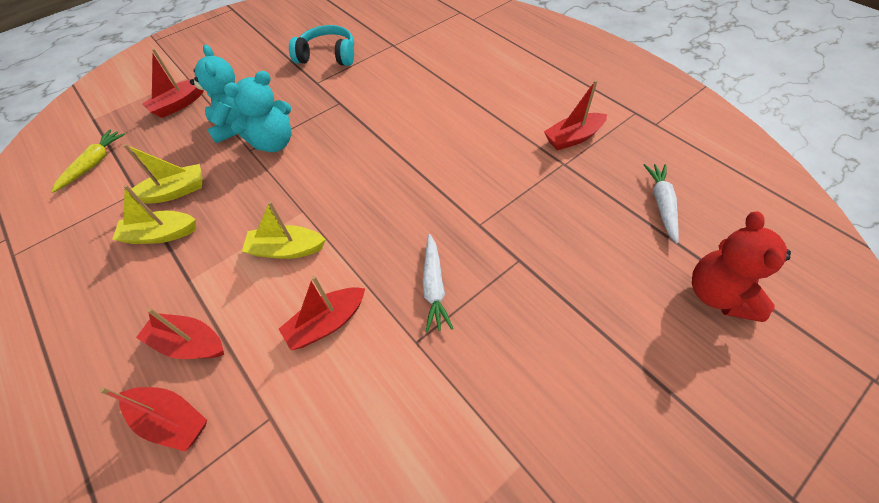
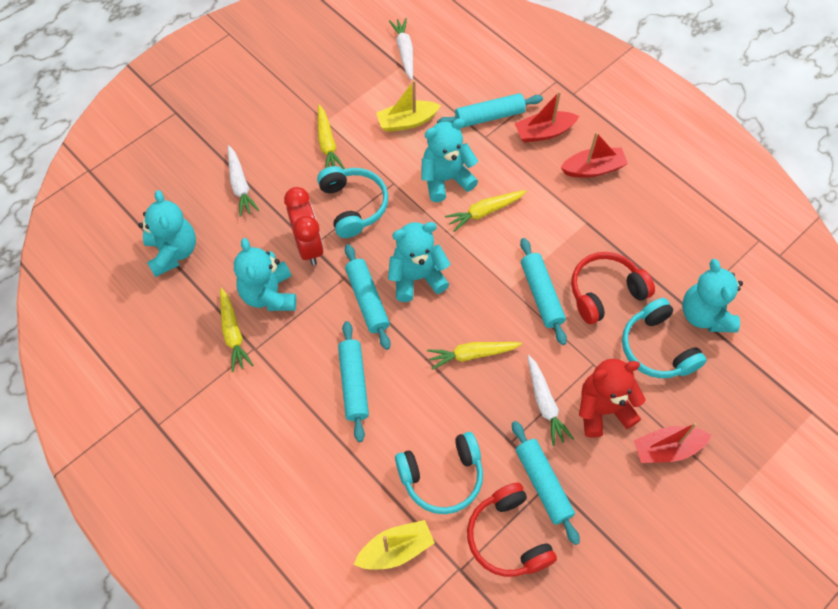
red boat: 5 -> 3
red clock: 0 -> 1
red headphones: 0 -> 2
turquoise headphones: 1 -> 3
turquoise rolling pin: 0 -> 5
turquoise teddy bear: 2 -> 5
white carrot: 2 -> 3
yellow boat: 3 -> 2
yellow carrot: 1 -> 4

